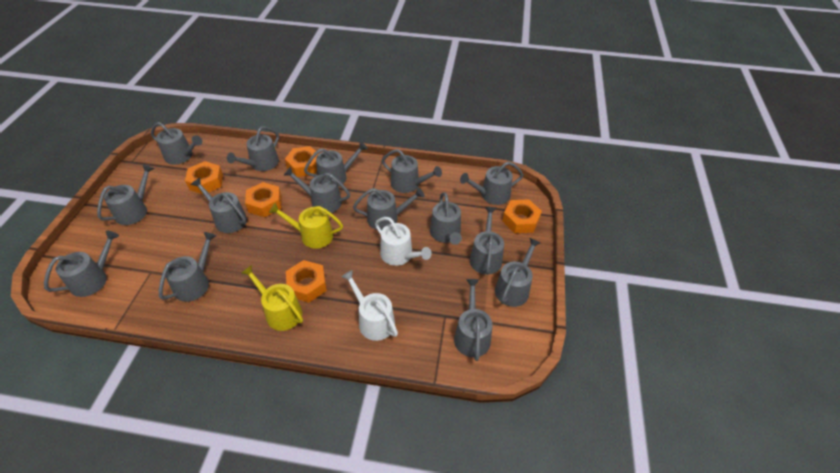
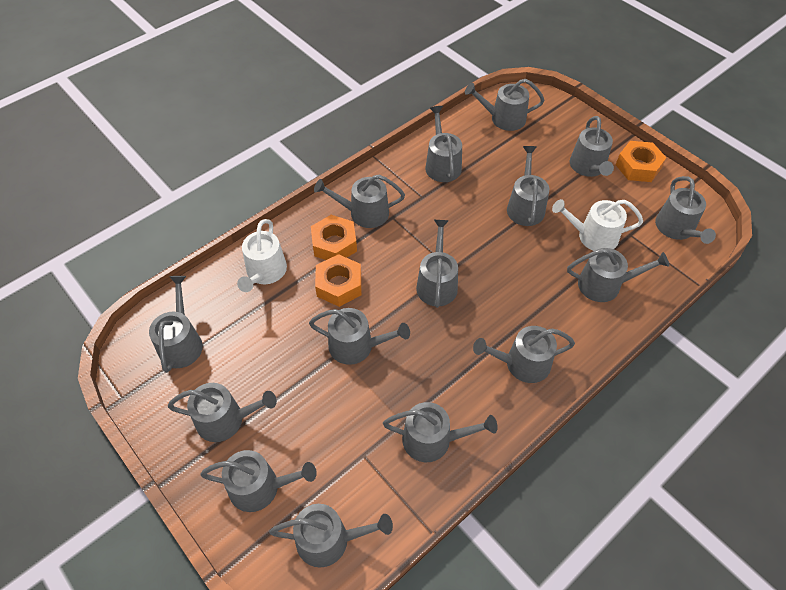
orange nut: 5 -> 3
yellow watering can: 2 -> 0

